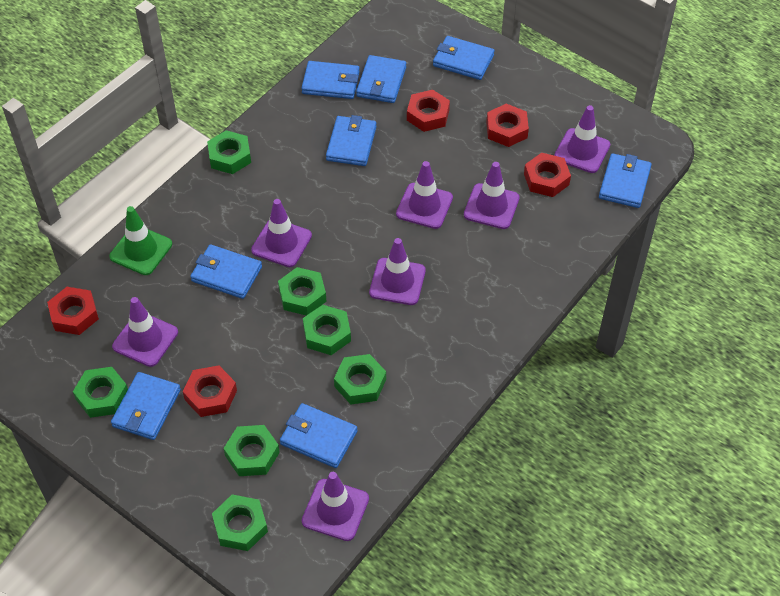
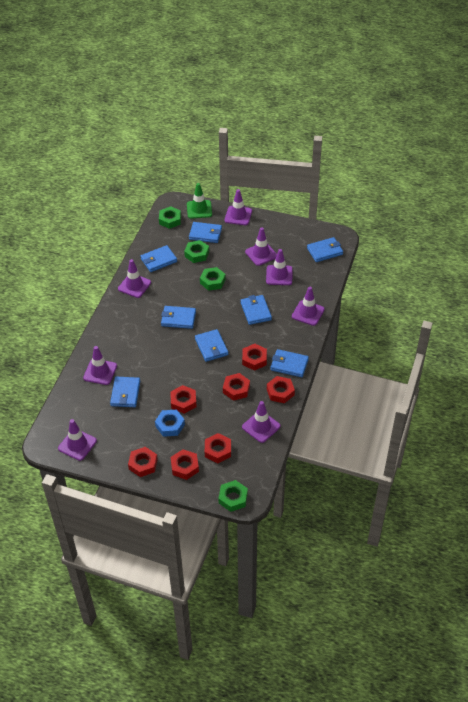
blue nut: 0 -> 1
green nut: 7 -> 4
purple traffic cone: 7 -> 8
red nut: 5 -> 7

